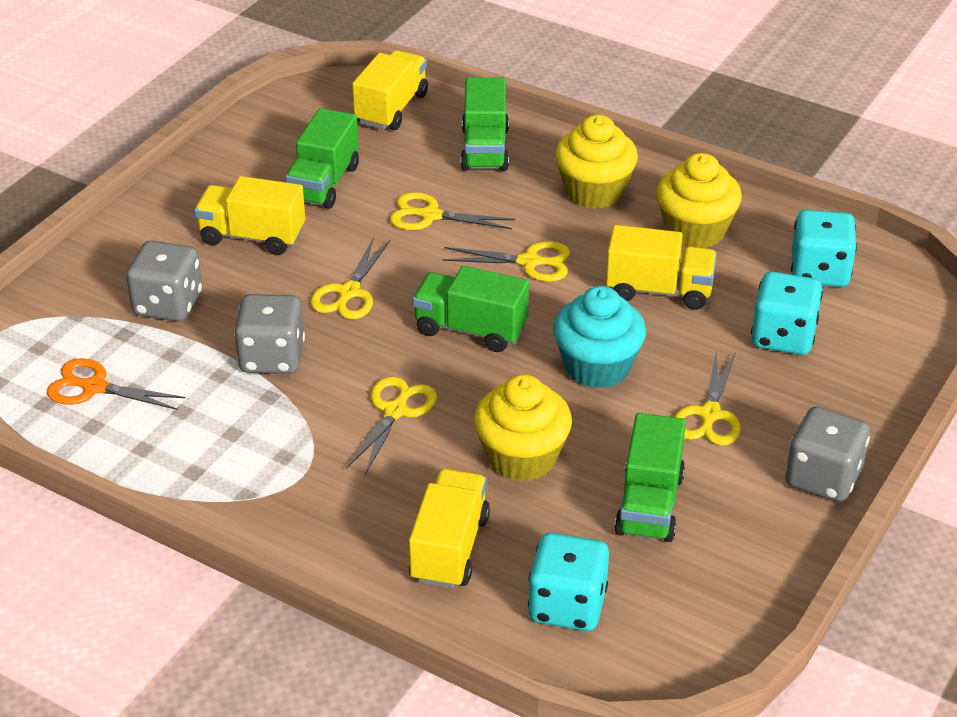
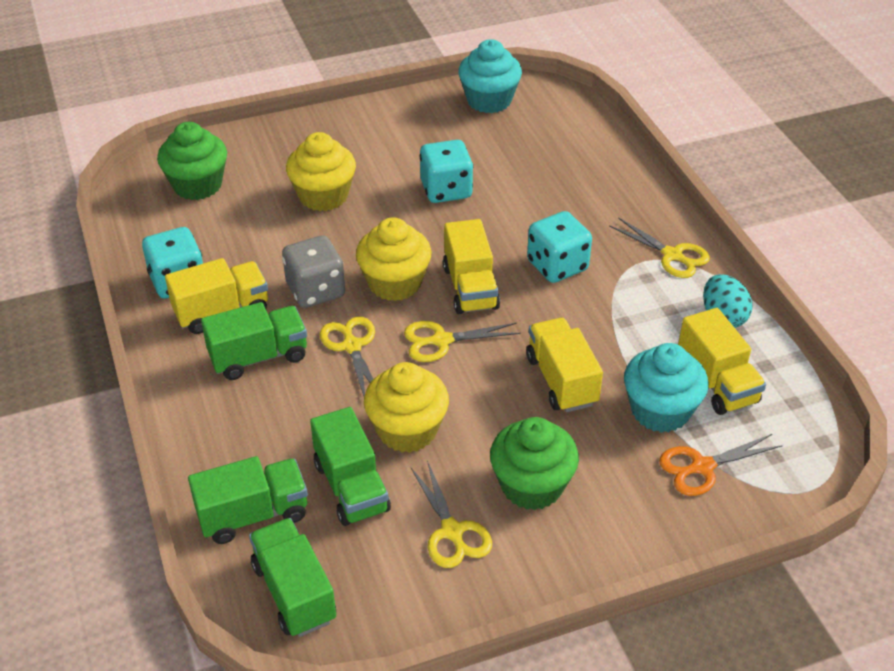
green cupcake: 0 -> 2
grey dice: 3 -> 1
turquoise cupcake: 1 -> 2
turquoise egg: 0 -> 1
yellow scissors: 5 -> 4

